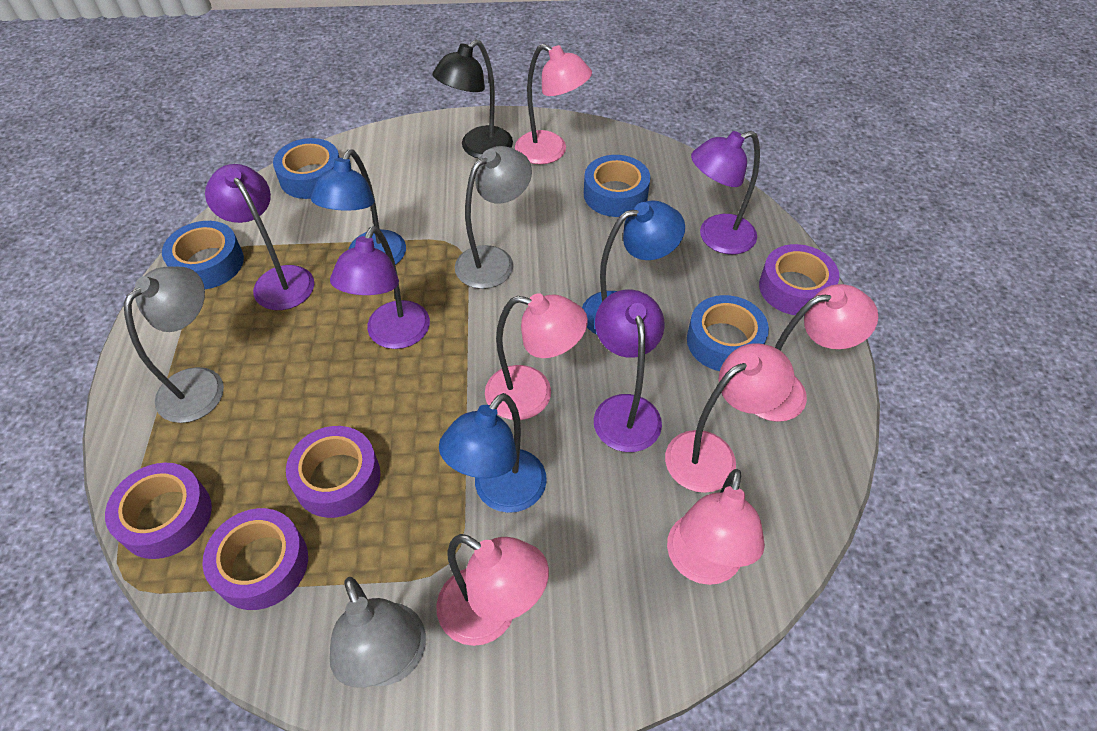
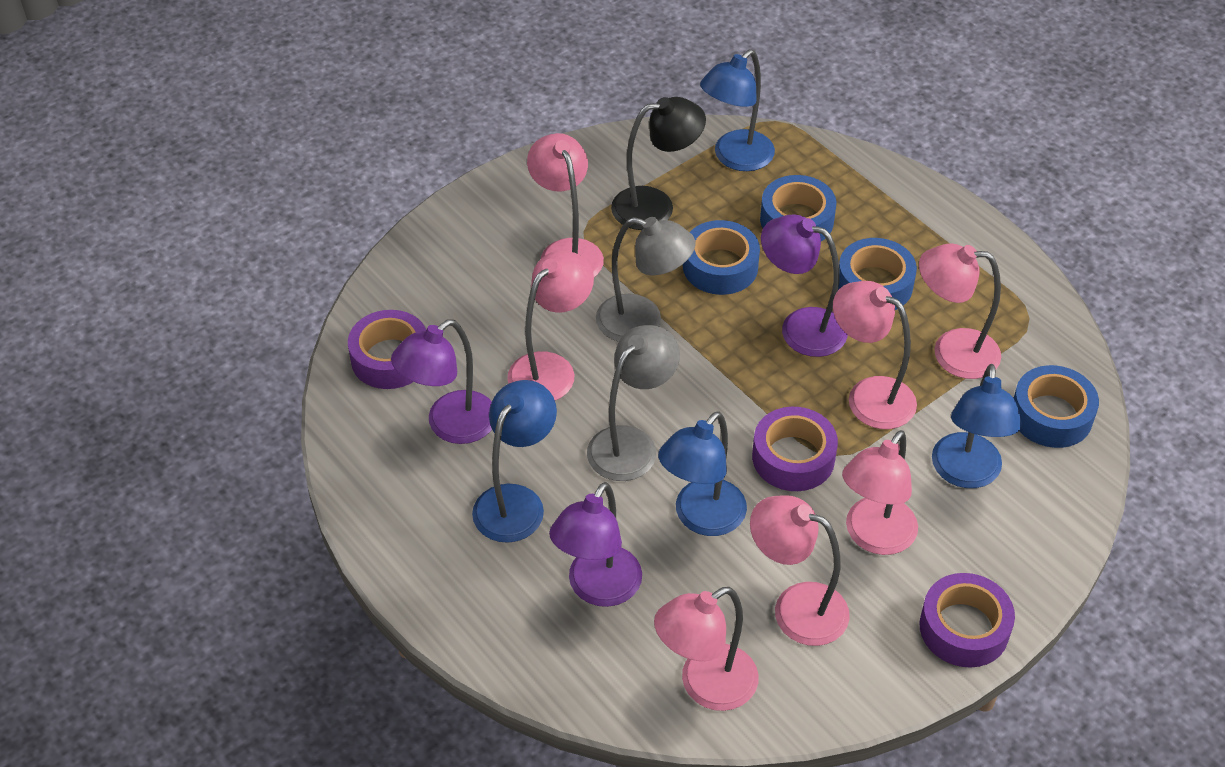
blue lamp: 3 -> 4
grey lamp: 3 -> 2
pink lamp: 6 -> 7
purple lamp: 4 -> 3
purple tape: 4 -> 3

